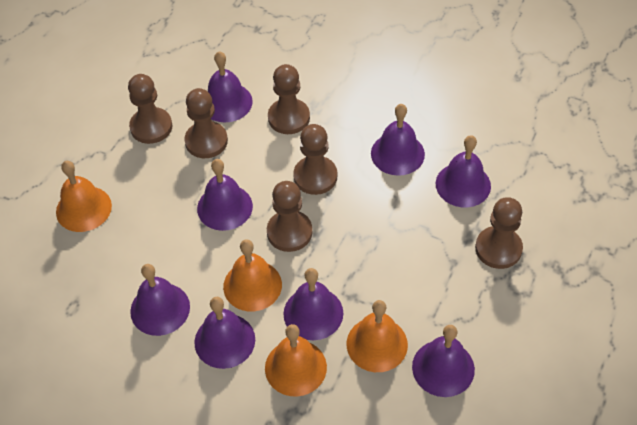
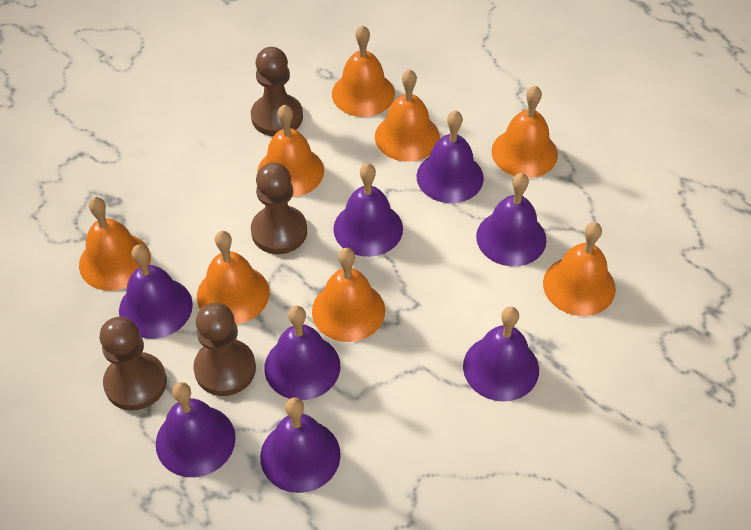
brown pawn: 6 -> 4
orange bell: 4 -> 8

